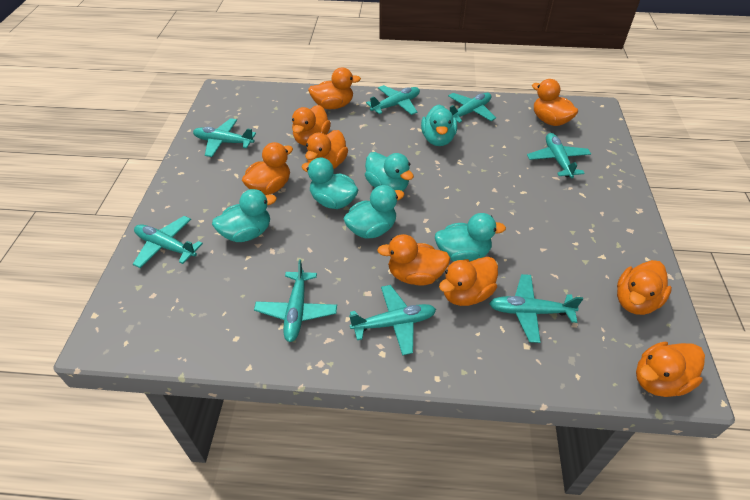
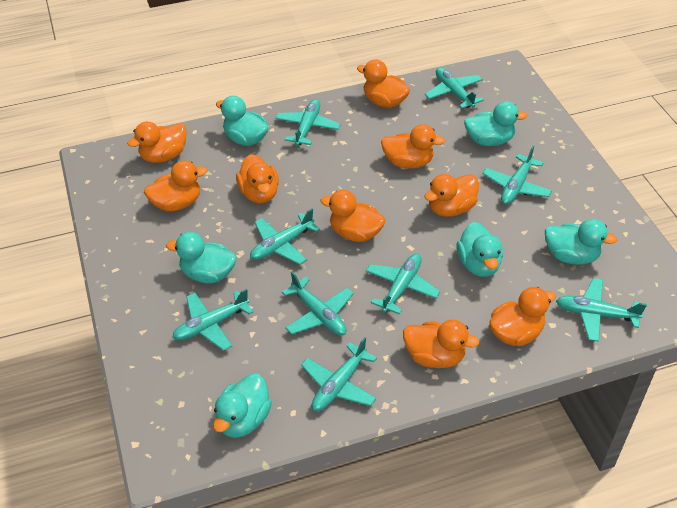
turquoise plane: 8 -> 9

